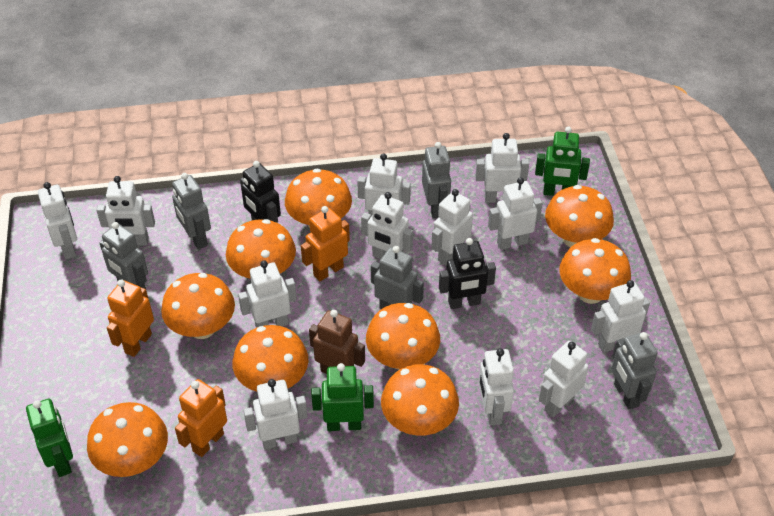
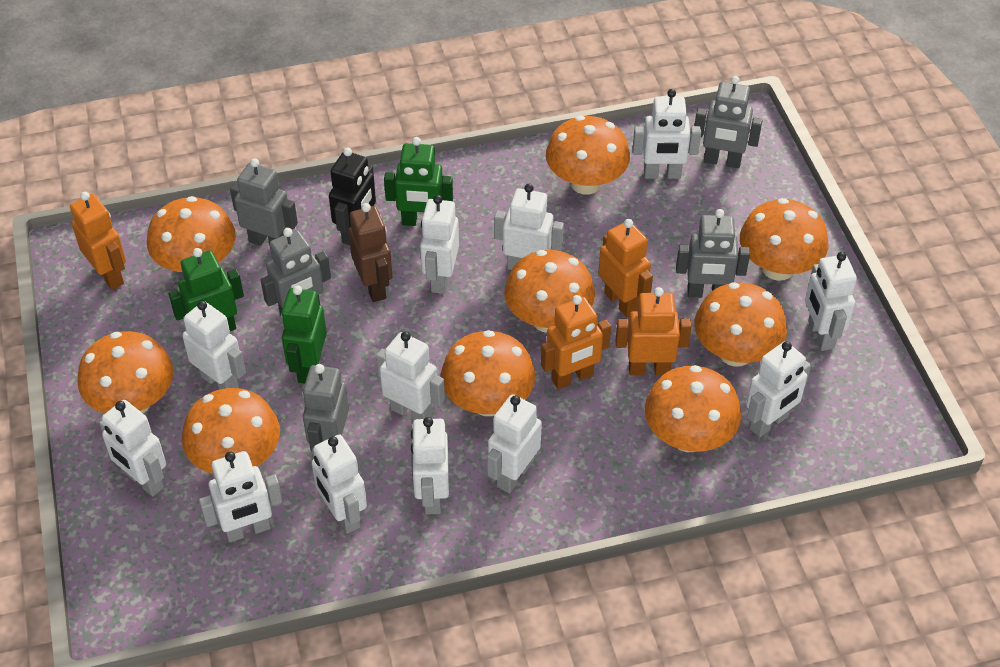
black robot: 2 -> 1
orange robot: 3 -> 4

